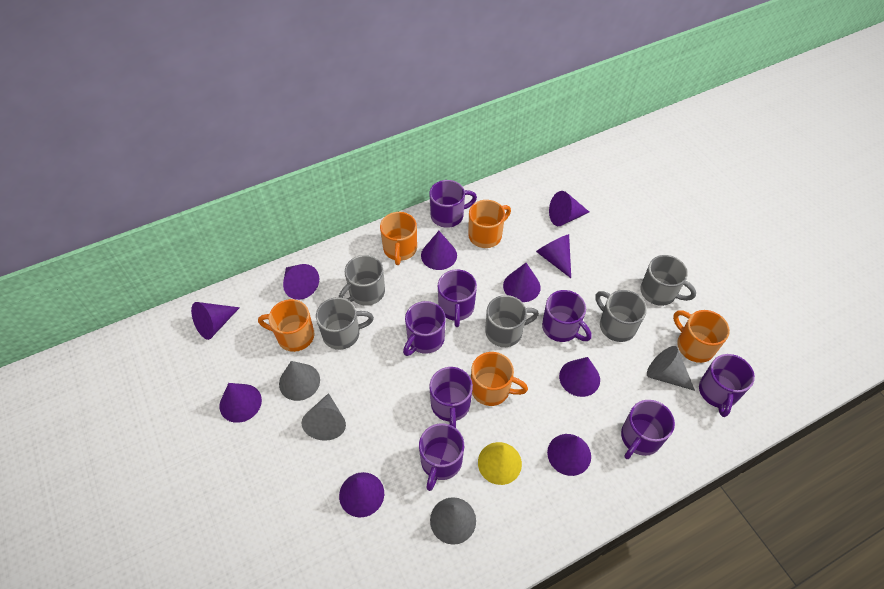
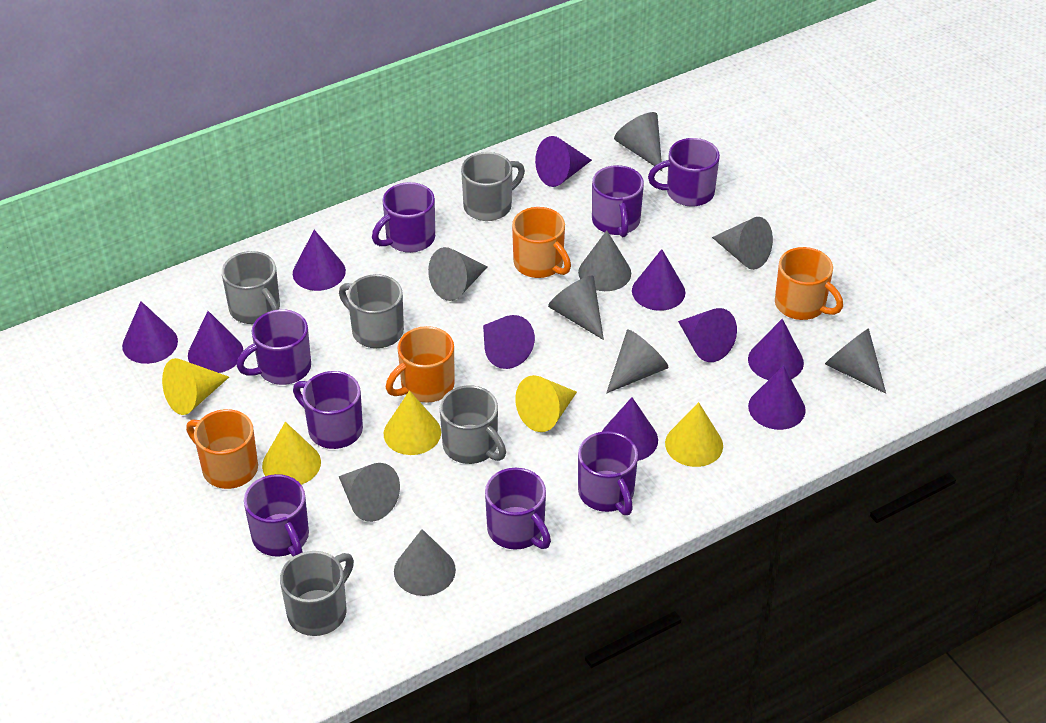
grey cone: 4 -> 9
orange mug: 5 -> 4
yellow cone: 1 -> 5

